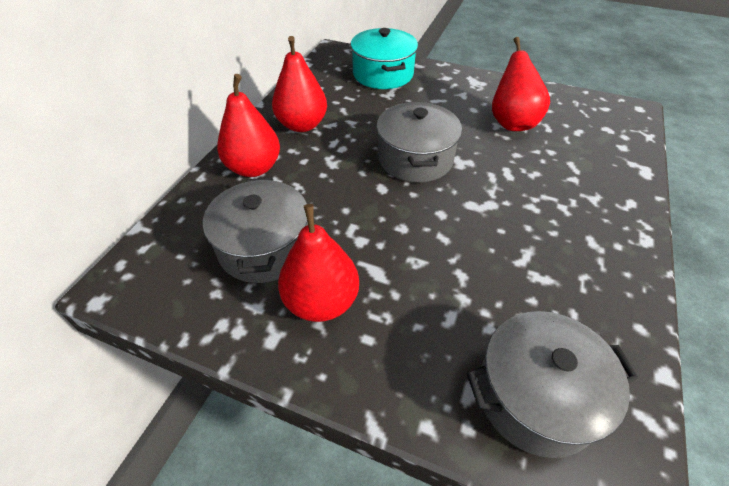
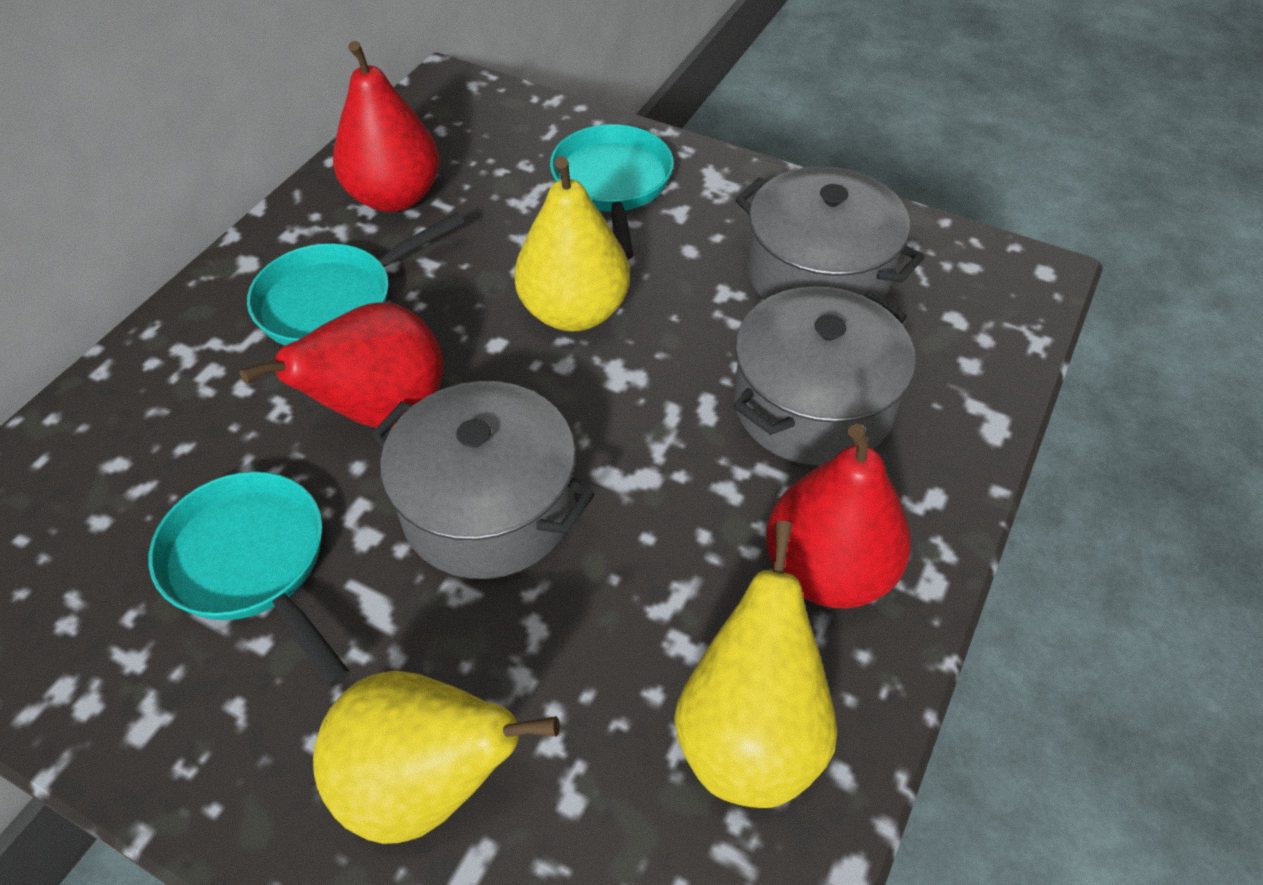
red pear: 4 -> 3
turquoise pan: 0 -> 3
turquoise pot: 1 -> 0
yellow pear: 0 -> 3

